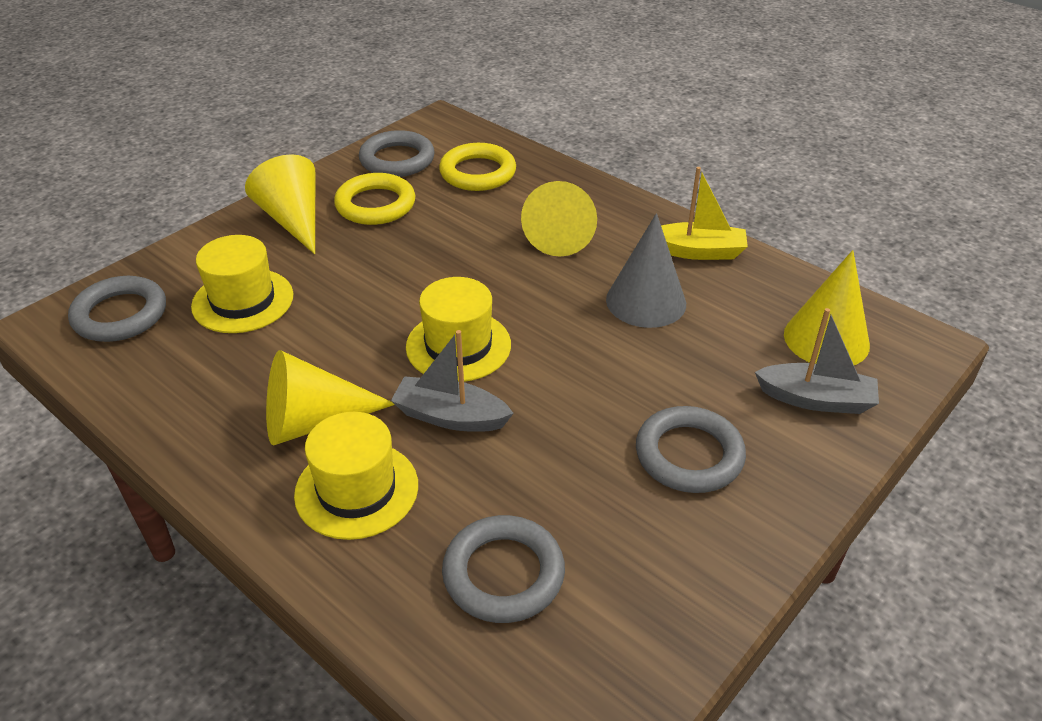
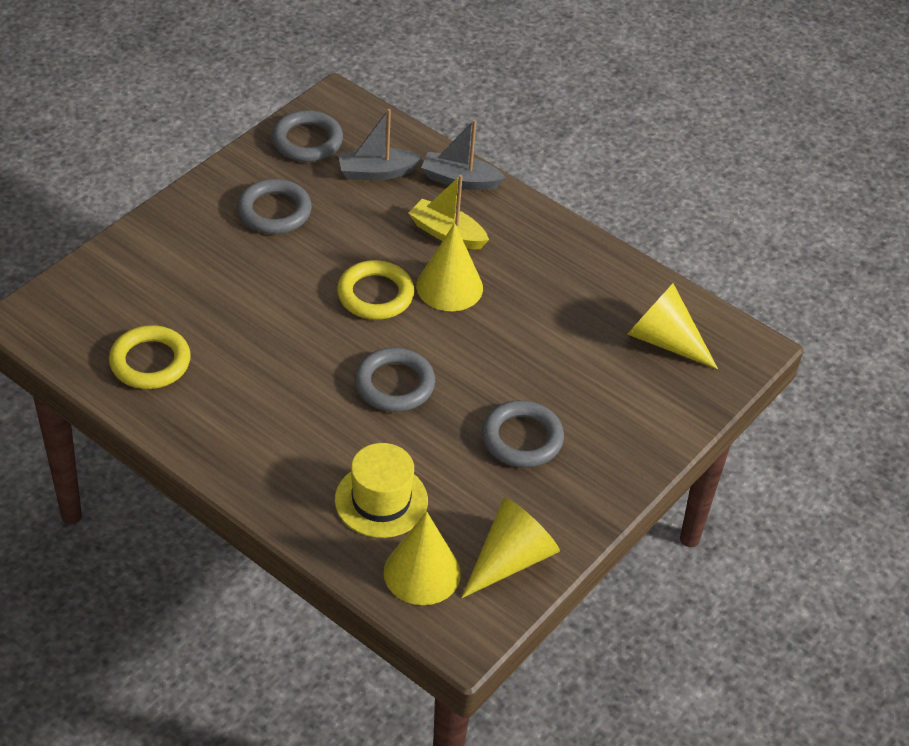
grey cone: 1 -> 0
yellow hat: 3 -> 1

